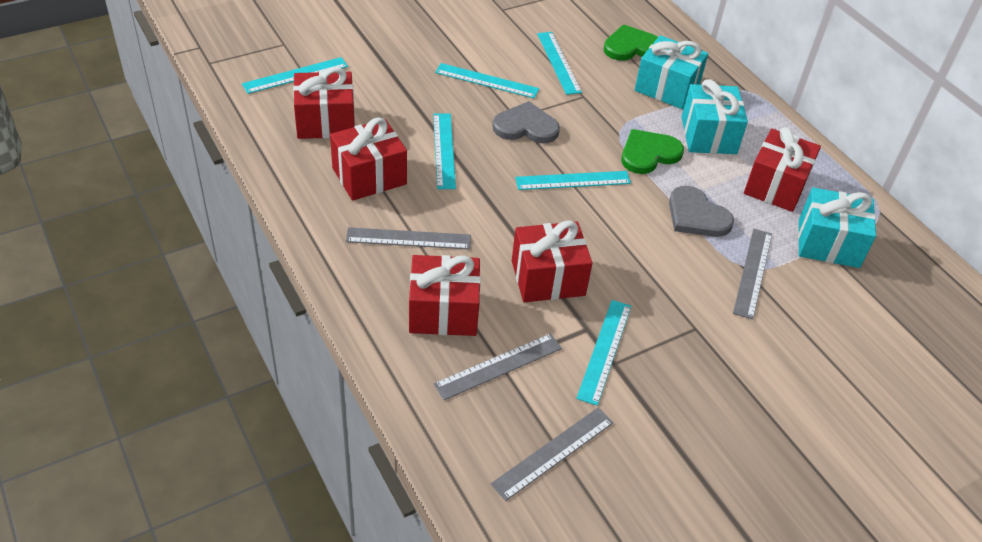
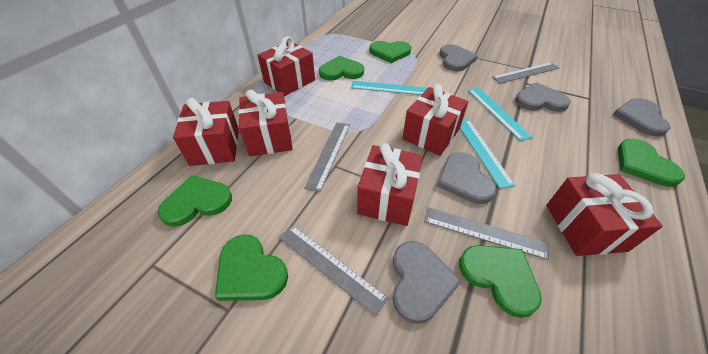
green heart: 2 -> 6
grey heart: 2 -> 5
red gift: 5 -> 6
turquoise gift: 3 -> 0
turquoise ruler: 6 -> 3

